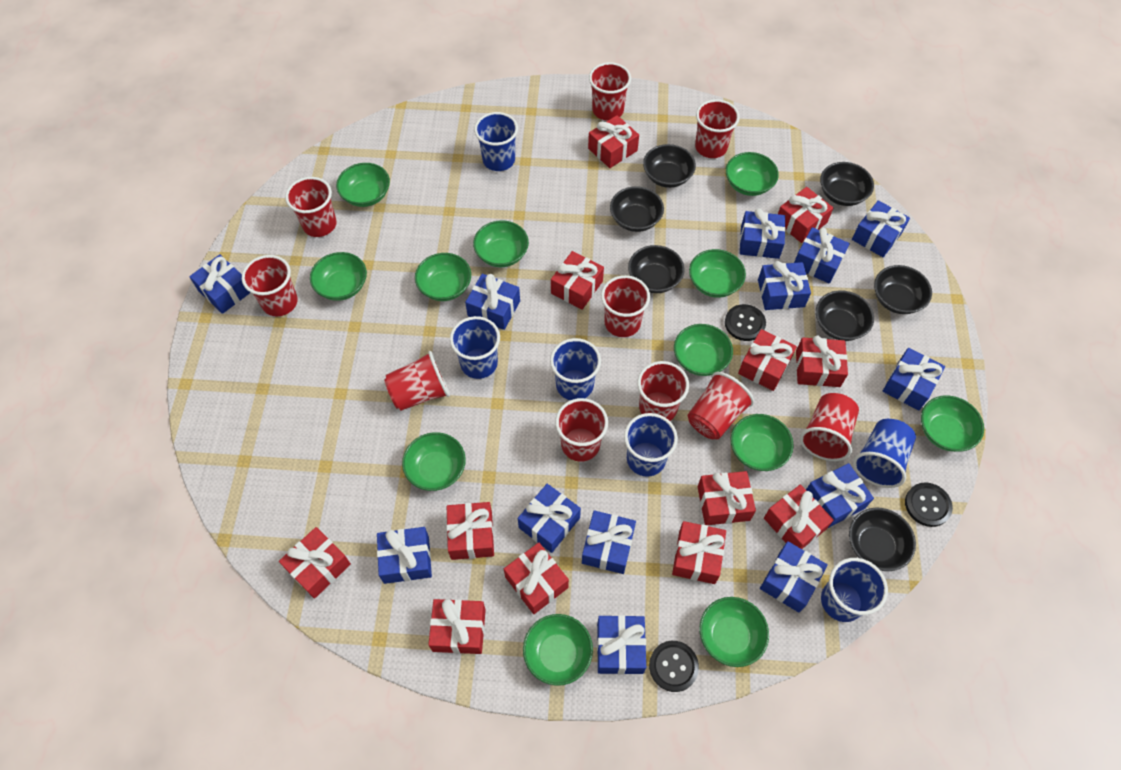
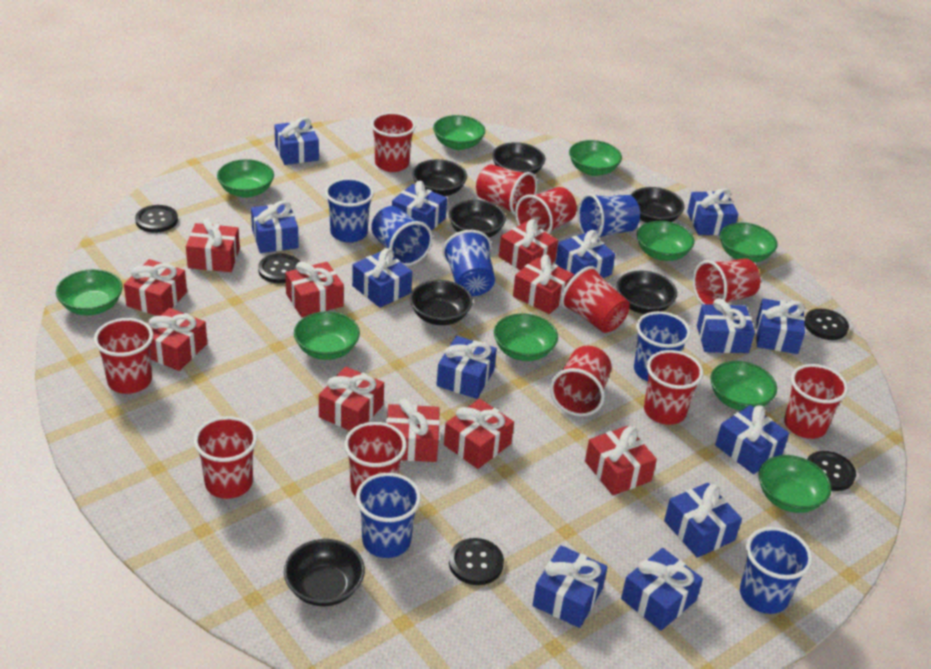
black button: 3 -> 5
blue cup: 6 -> 7
green bowl: 12 -> 10
red cup: 10 -> 11
red gift: 12 -> 10

